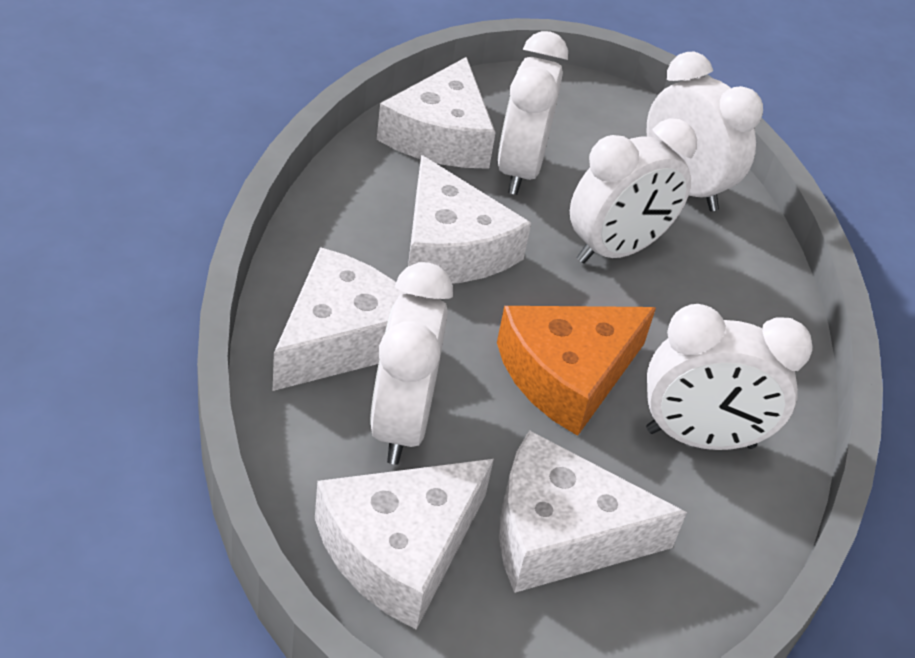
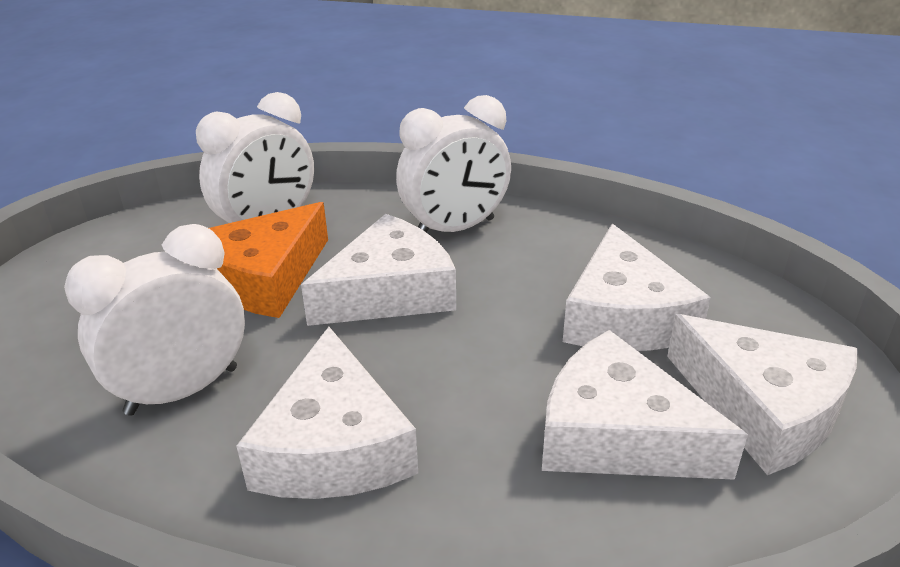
white clock: 5 -> 3

